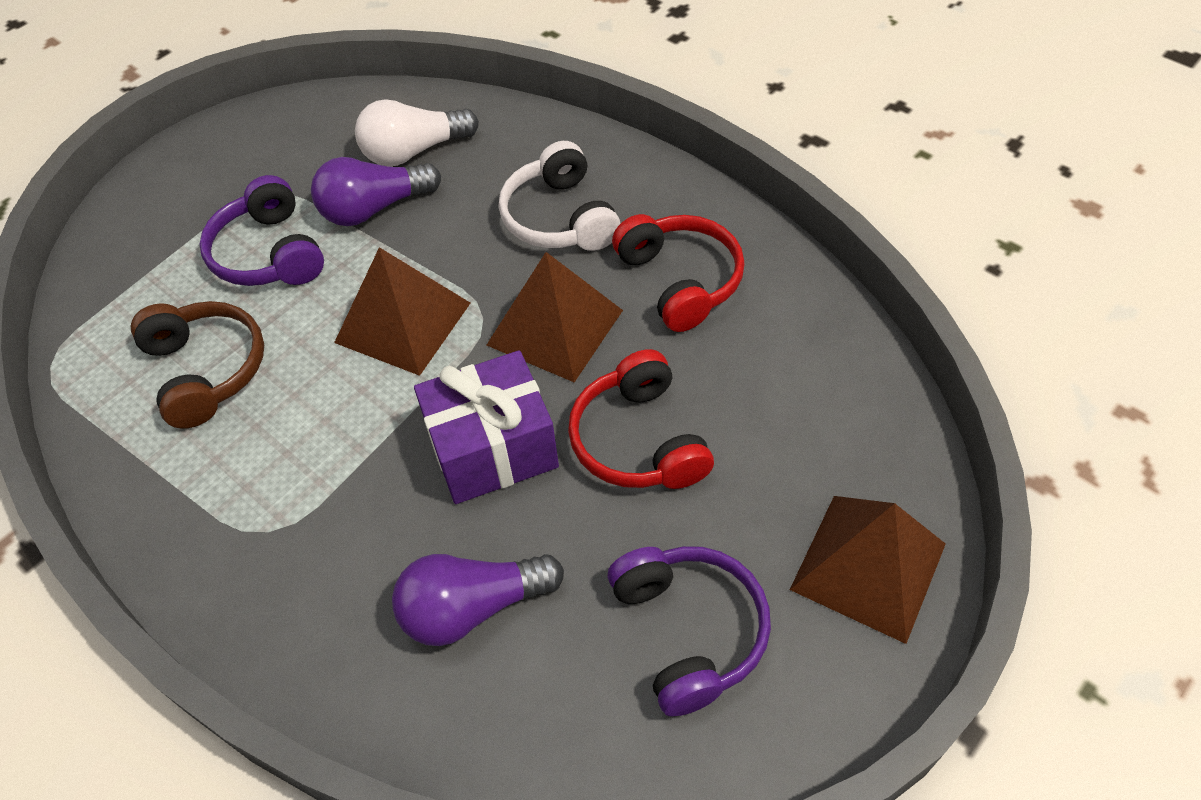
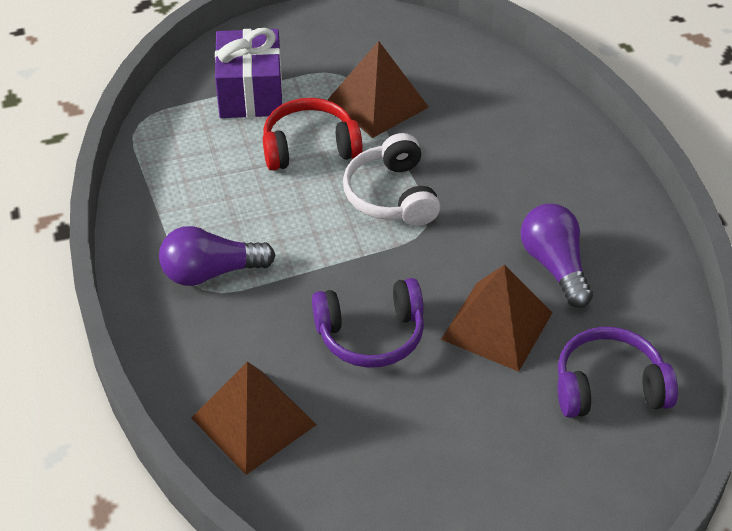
brown headphones: 1 -> 0
red headphones: 2 -> 1
white light bulb: 1 -> 0

